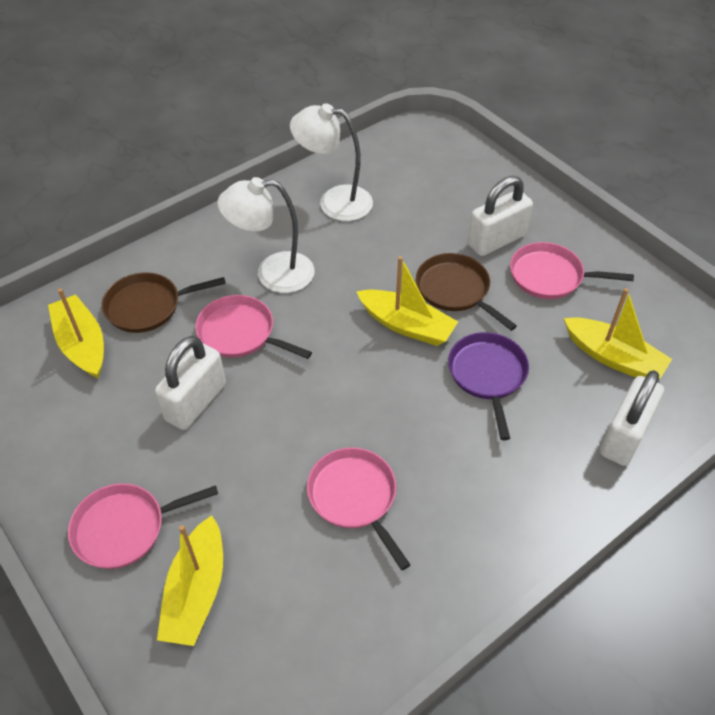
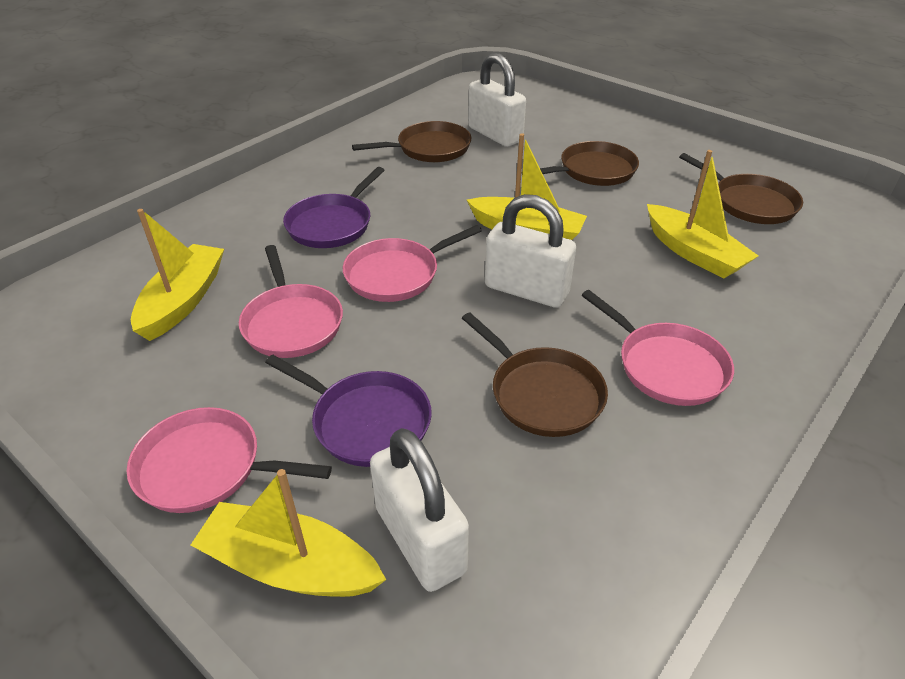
brown pan: 2 -> 4
purple pan: 1 -> 2
white lamp: 2 -> 0

